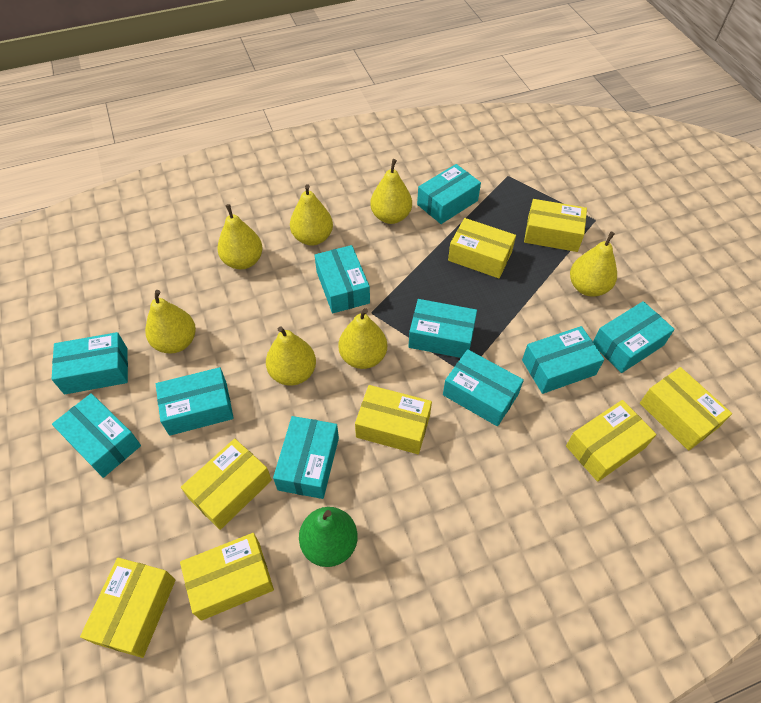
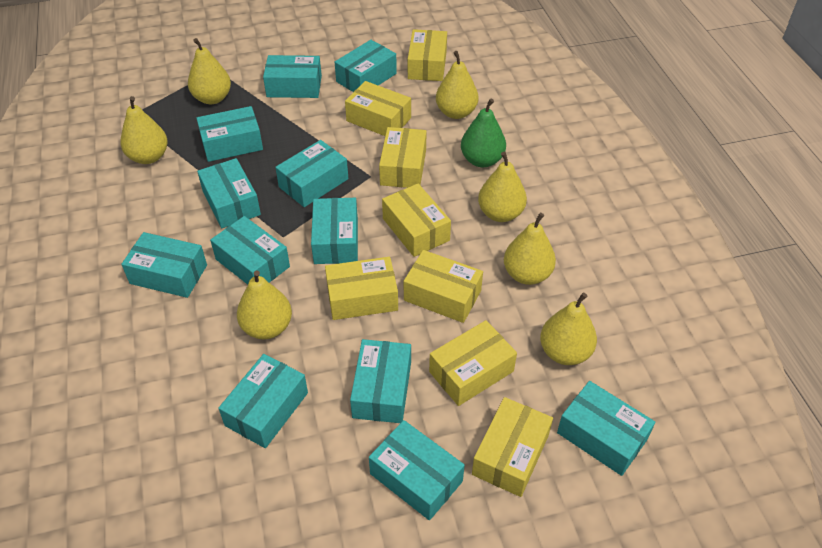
turquoise box: 10 -> 12

